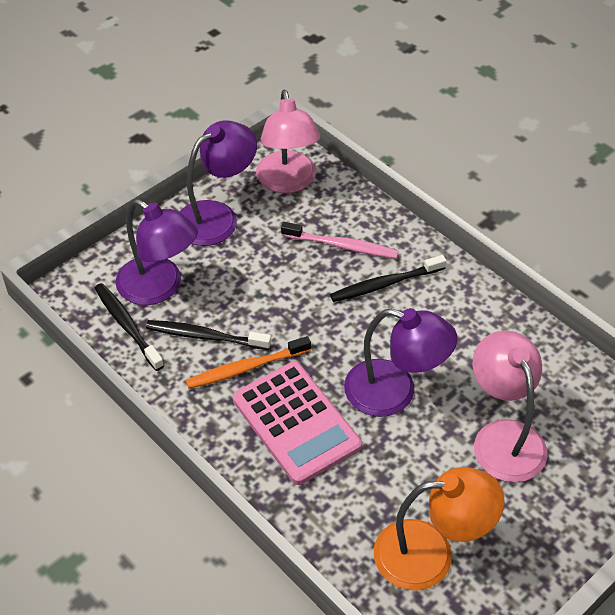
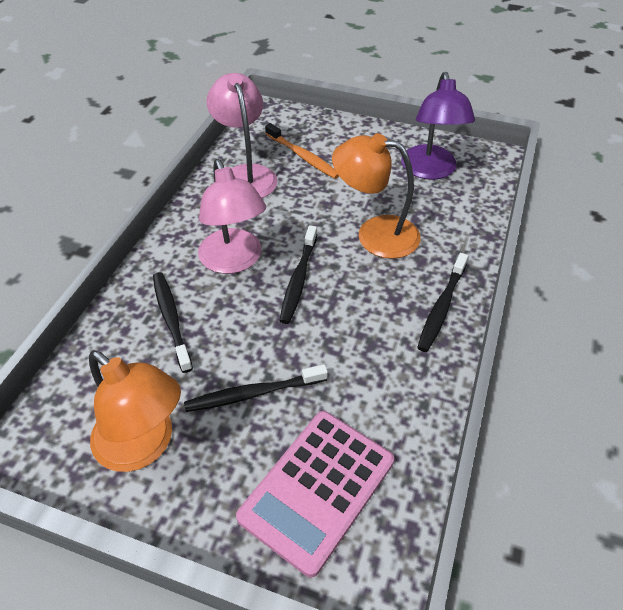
black toothbrush: 3 -> 4
orange lamp: 1 -> 2
pink toothbrush: 1 -> 0
purple lamp: 3 -> 1

